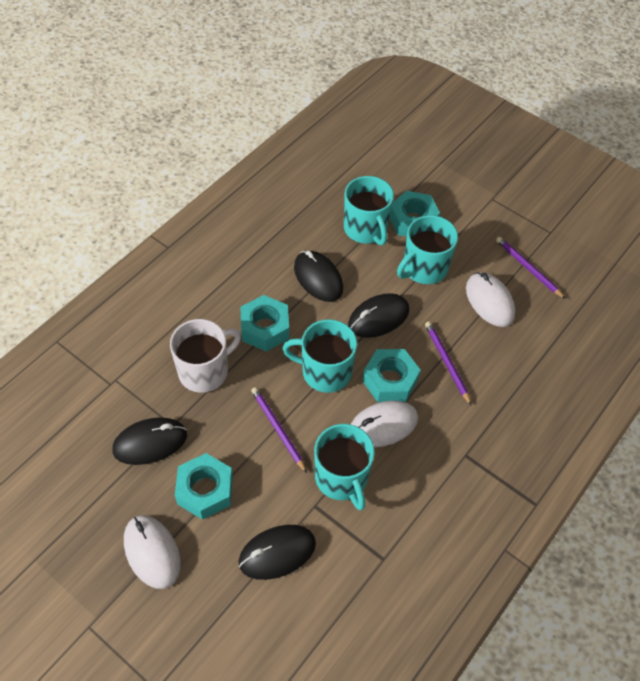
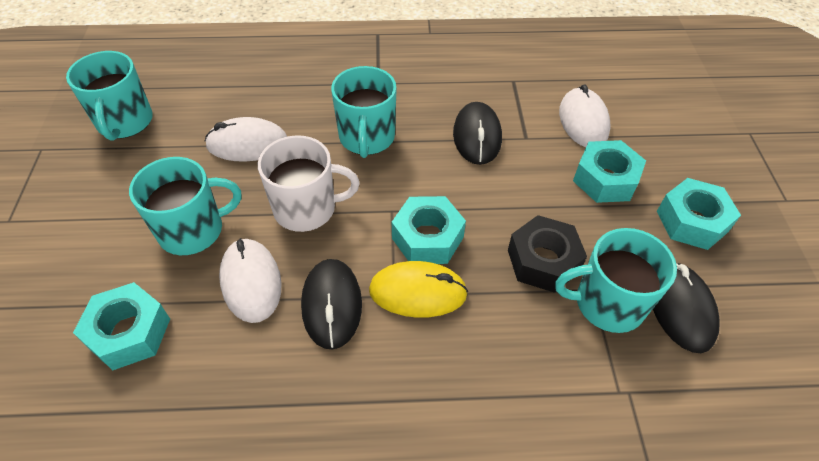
black mouse: 4 -> 3
black nut: 0 -> 1
purple pencil: 3 -> 0
yellow mouse: 0 -> 1

